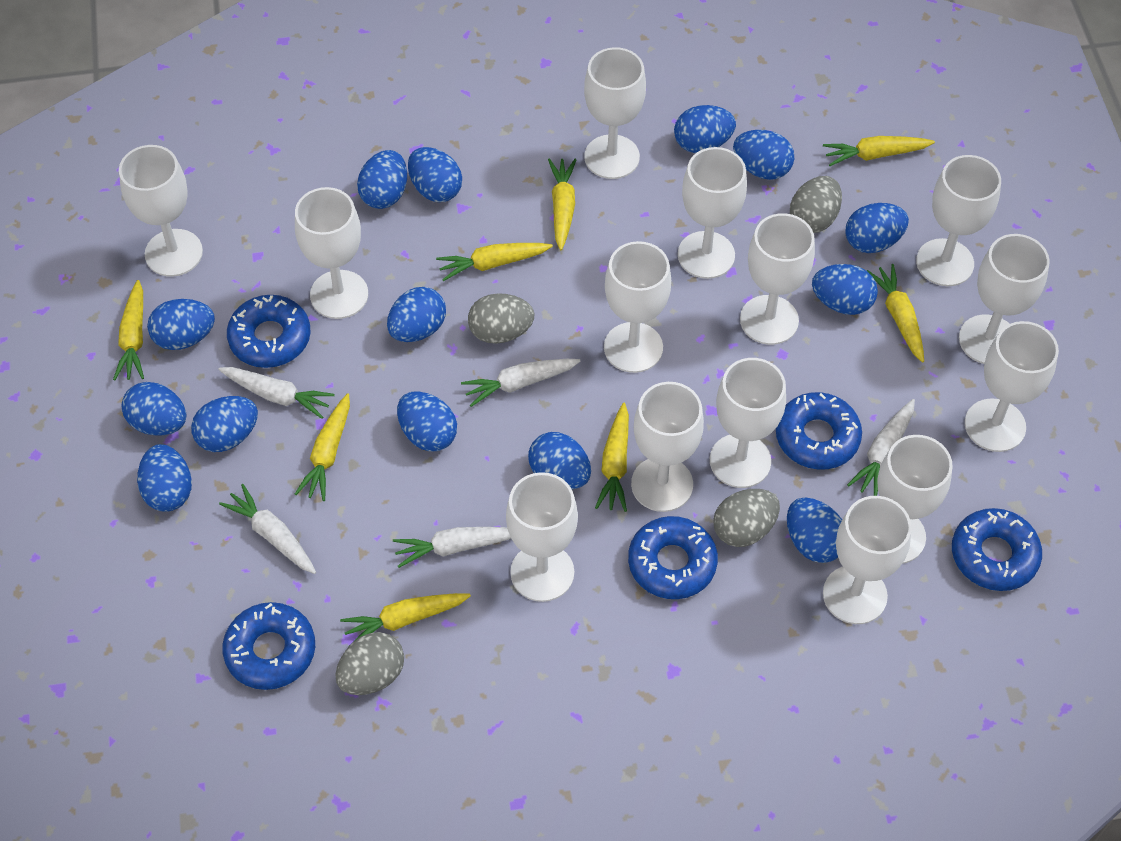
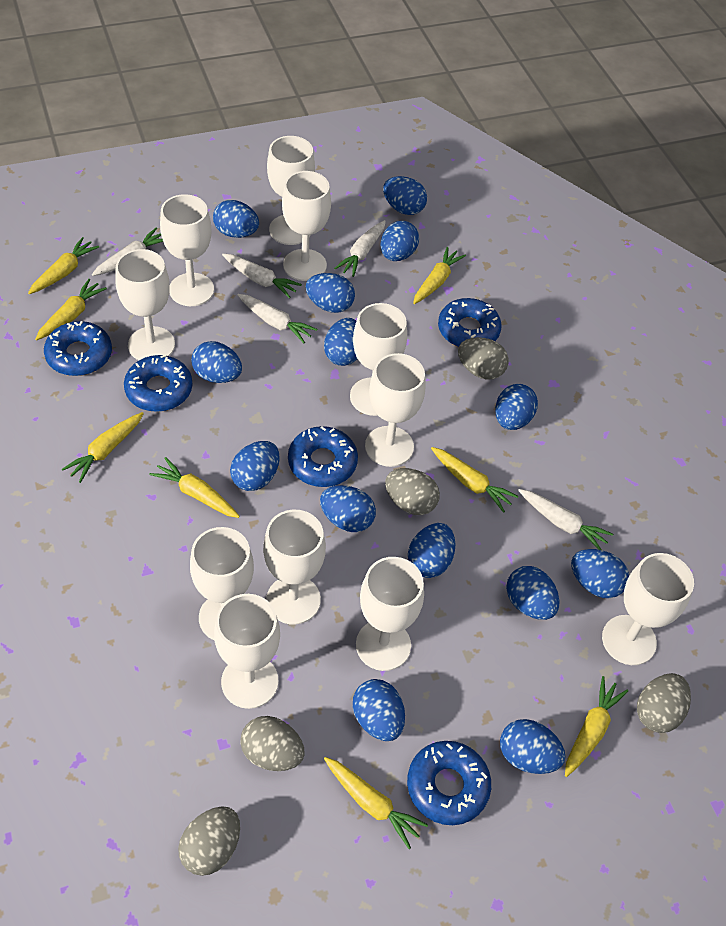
grey egg: 4 -> 5
white goblet: 14 -> 11

